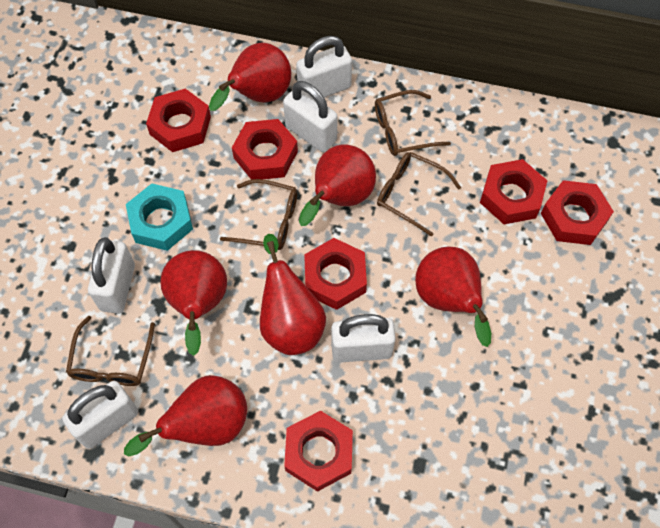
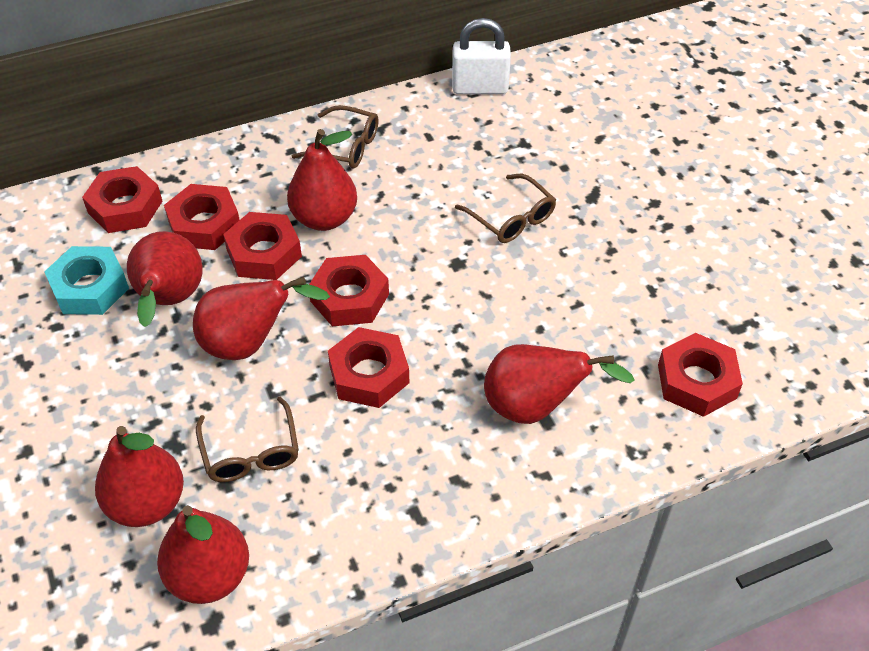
brown glasses: 4 -> 3
white padlock: 5 -> 1

